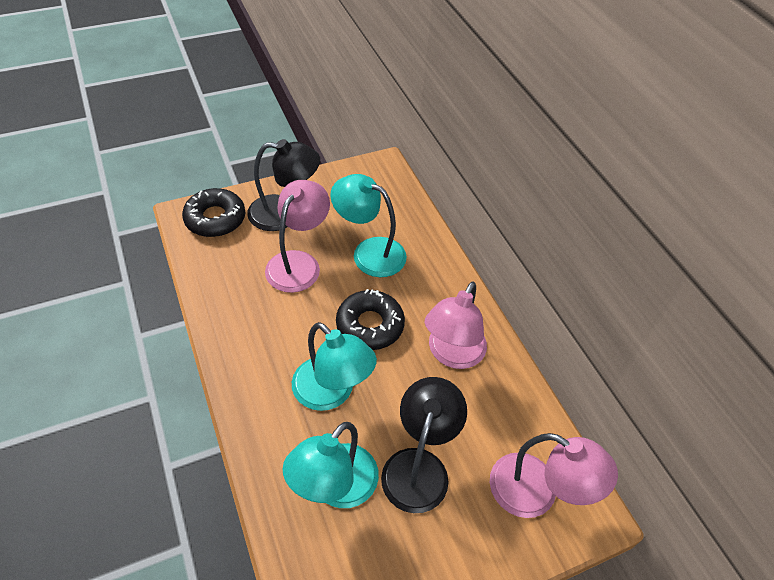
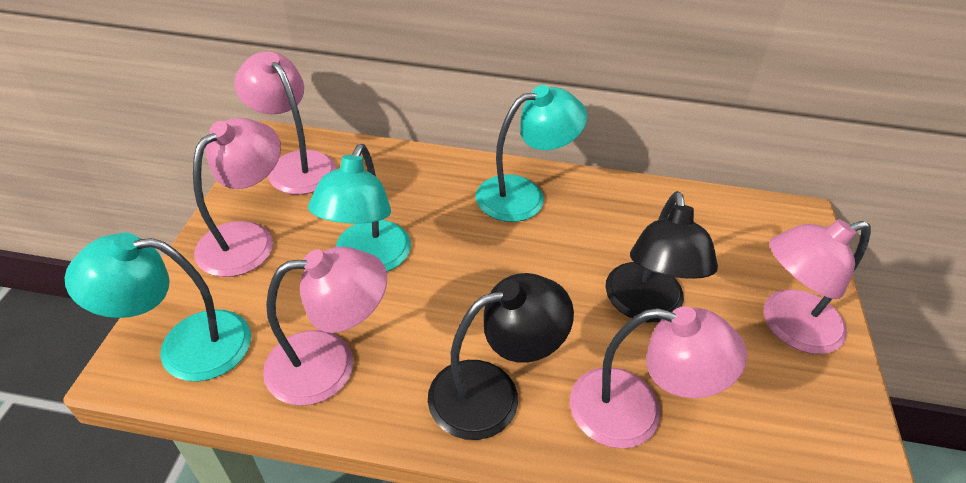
black donut: 2 -> 0
pink lamp: 3 -> 5

